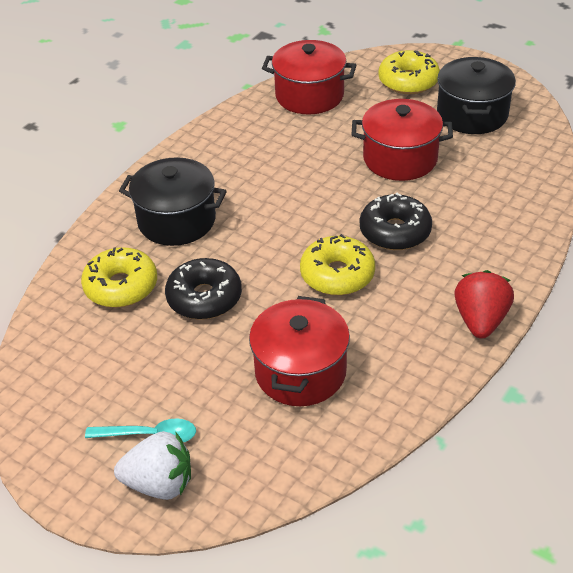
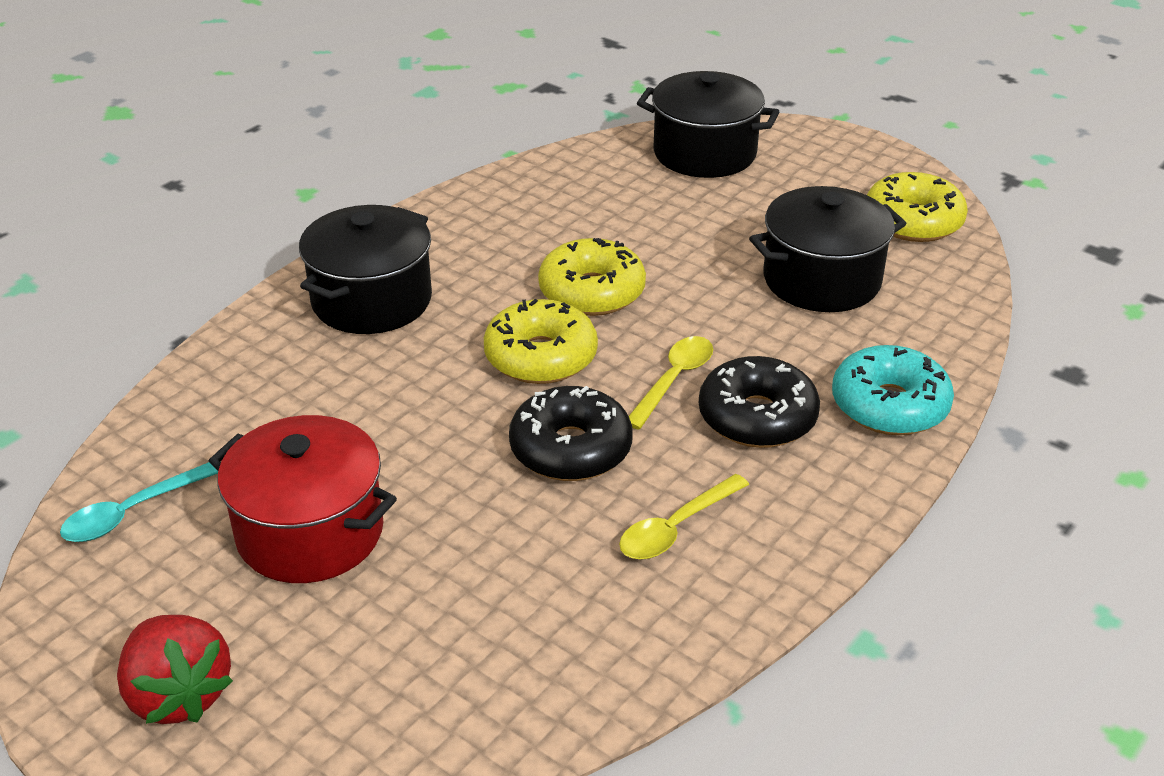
black pot: 2 -> 3
red pot: 3 -> 1
turquoise donut: 0 -> 1
white strawberry: 1 -> 0
yellow spoon: 0 -> 2

